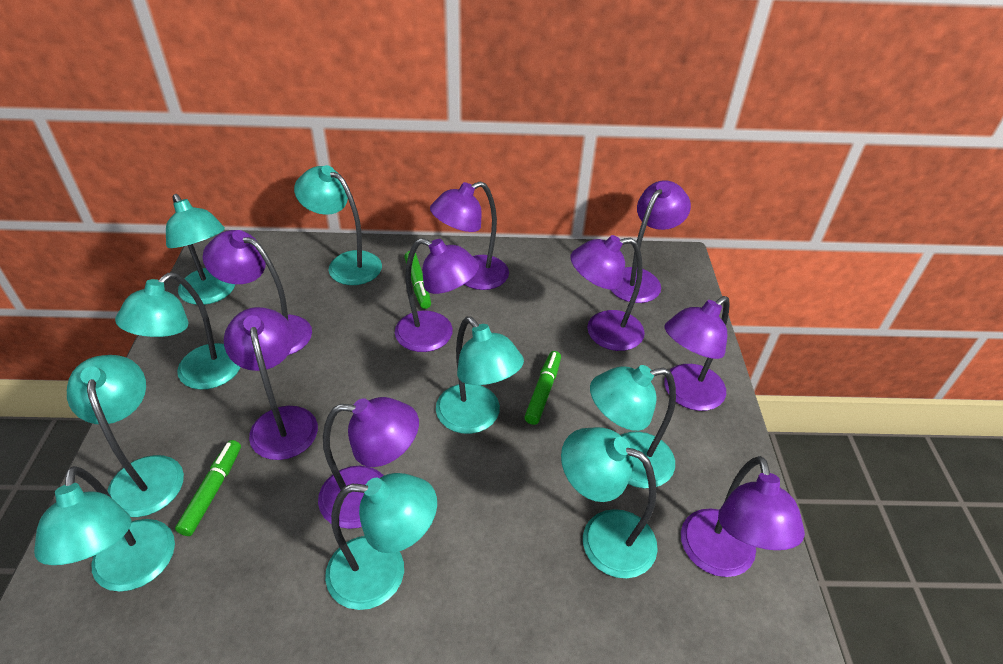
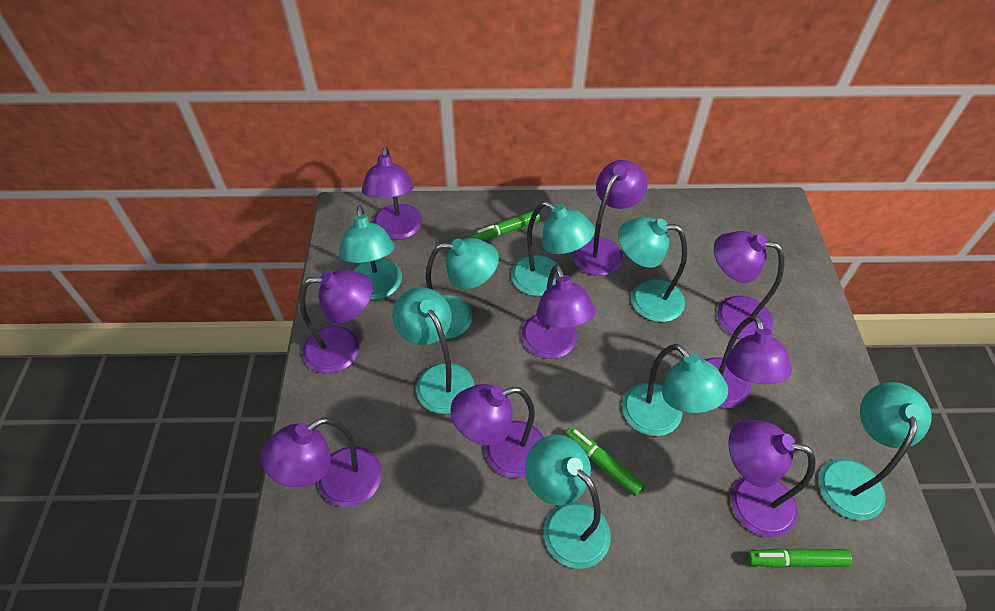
turquoise lamp: 9 -> 8

